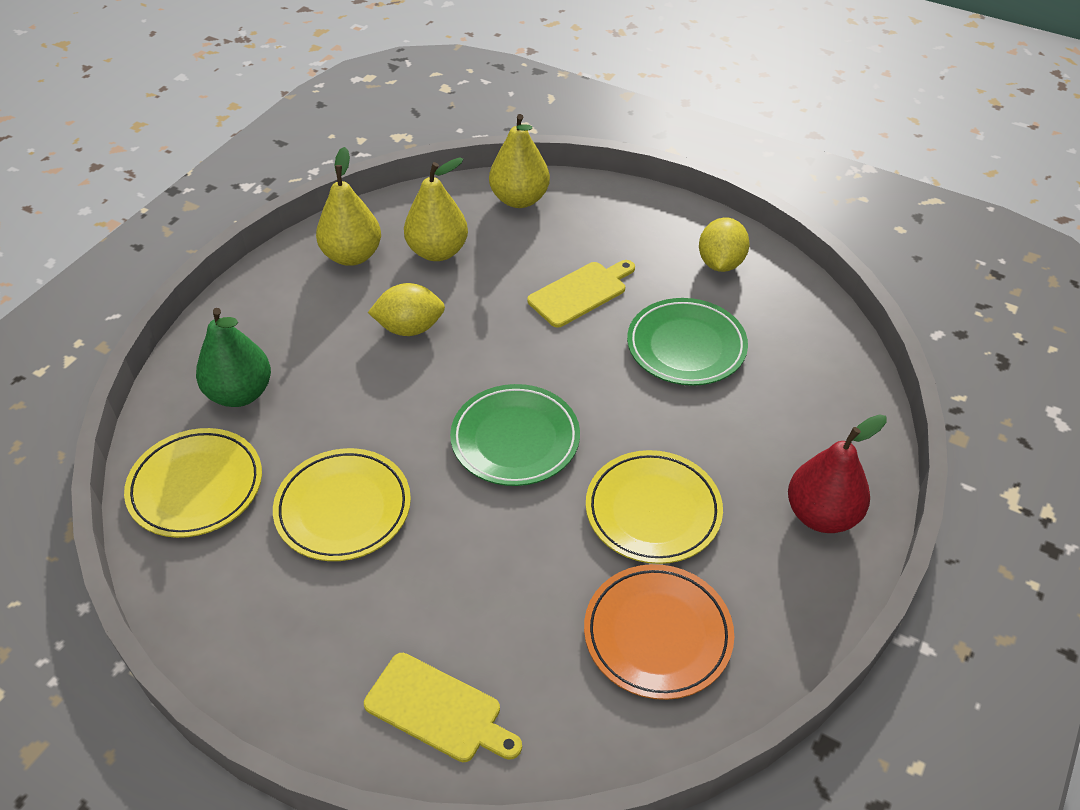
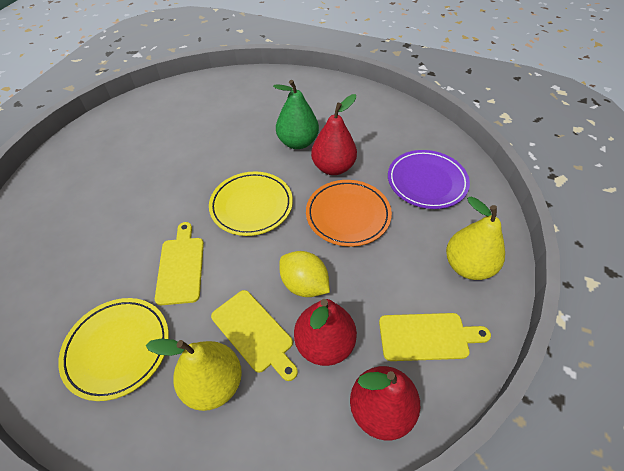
green plate: 2 -> 0
purple plate: 0 -> 1
red pear: 1 -> 3
yellow cutting board: 2 -> 3
yellow lemon: 2 -> 1
yellow pear: 3 -> 2
yellow plate: 3 -> 2

